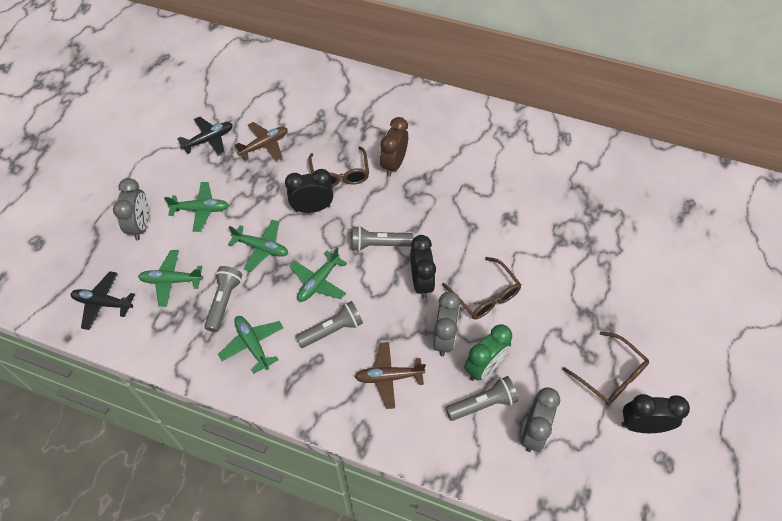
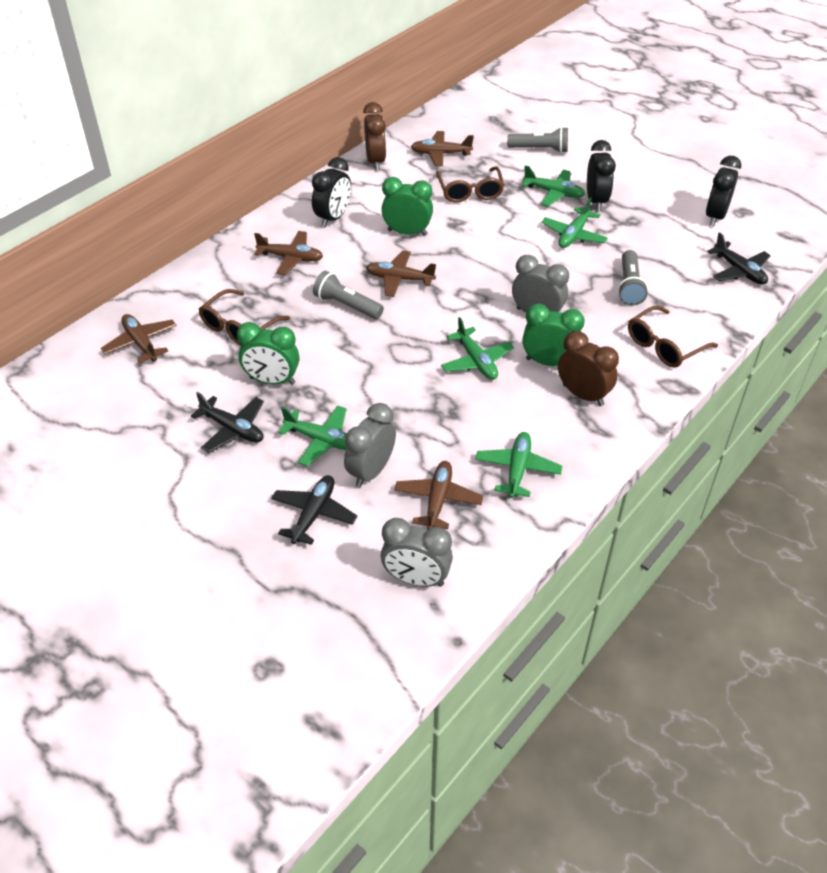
black plane: 2 -> 3
brown clock: 1 -> 2
brown plane: 2 -> 5
green clock: 1 -> 3
grey flashlight: 4 -> 3

